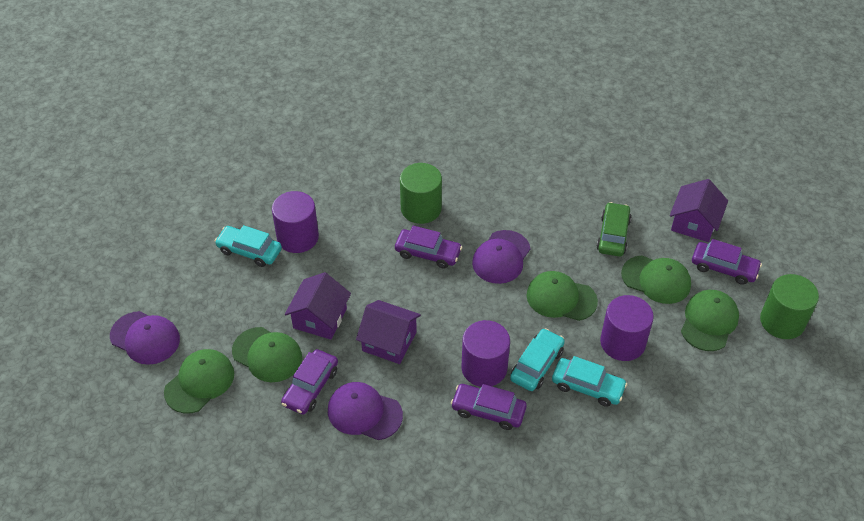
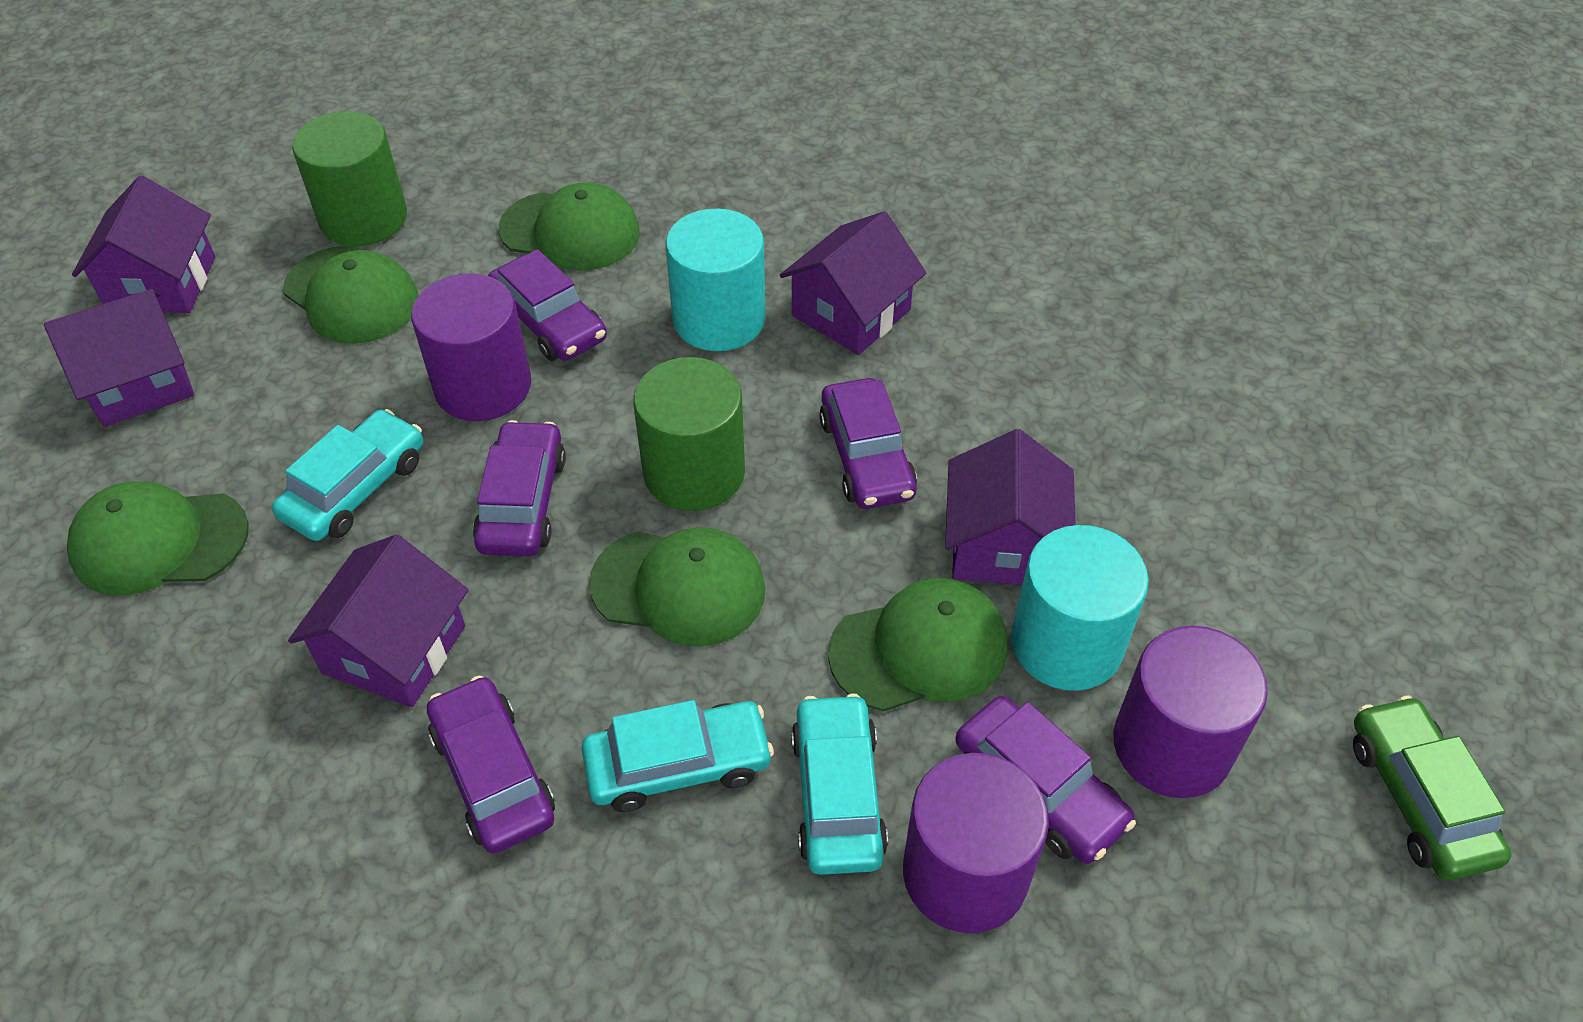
purple cap: 3 -> 0
purple car: 4 -> 5
purple house: 3 -> 5
turquoise cylinder: 0 -> 2

